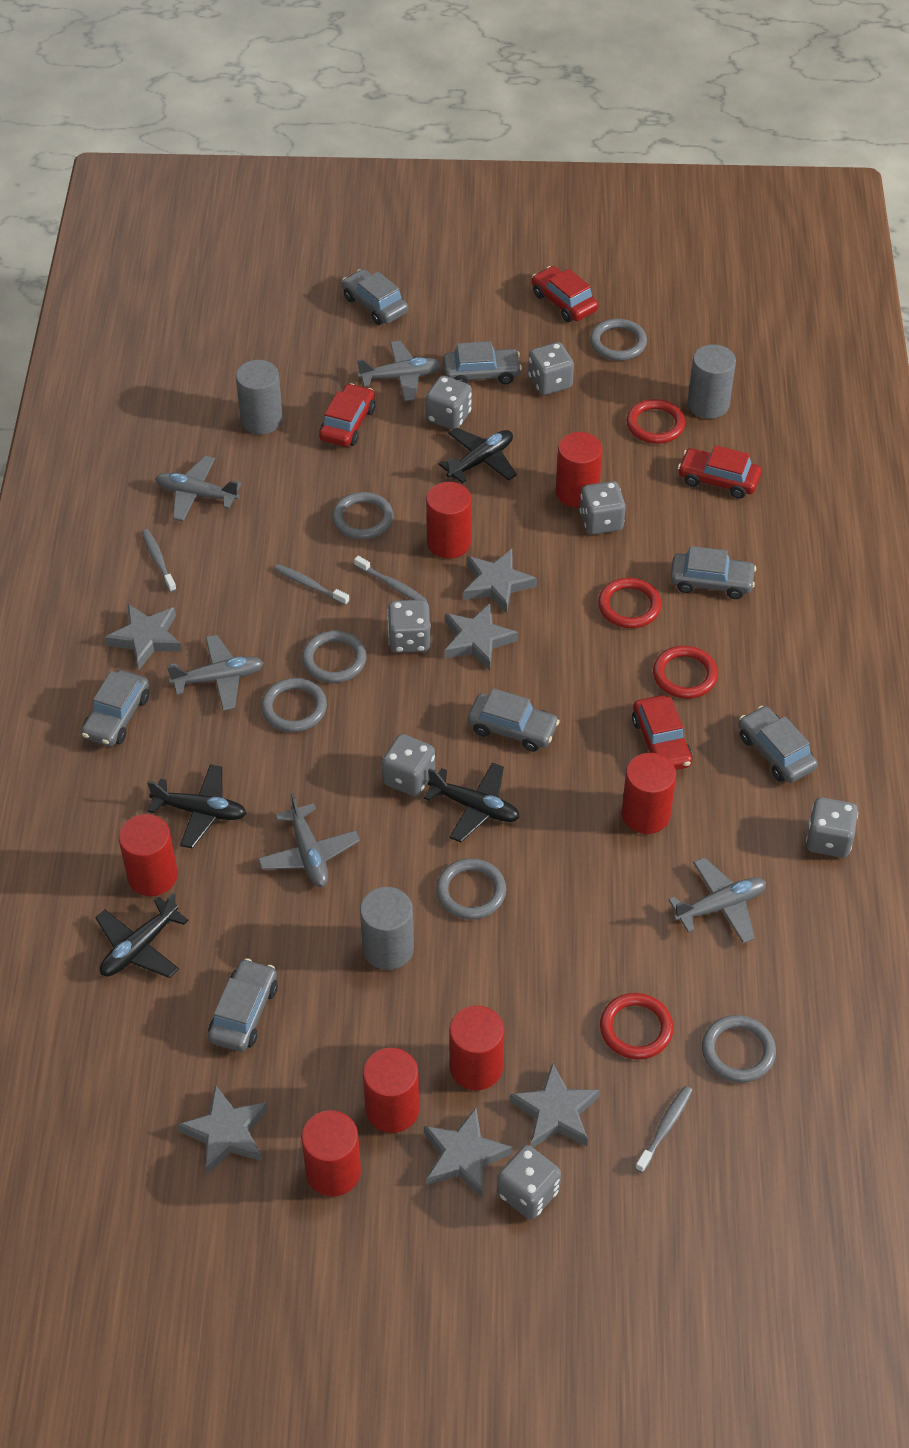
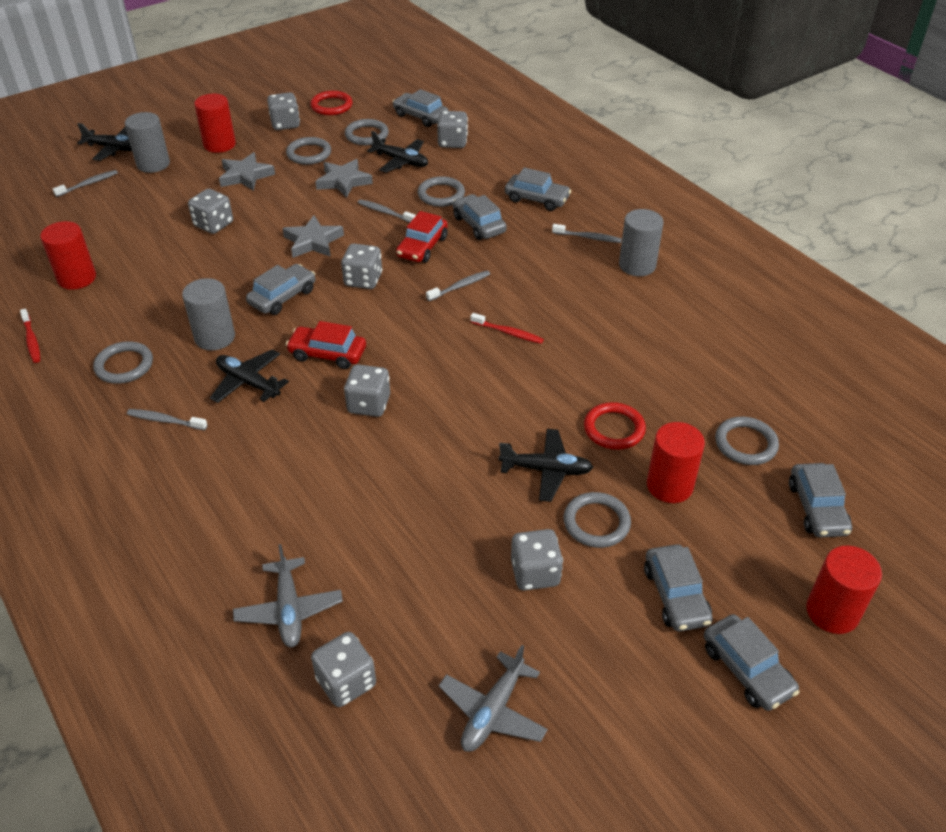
grey plane: 5 -> 2
grey star: 6 -> 3
grey toothbrush: 4 -> 5
red car: 4 -> 2
red cylinder: 7 -> 4
red ring: 4 -> 2
red toothbrush: 0 -> 2

